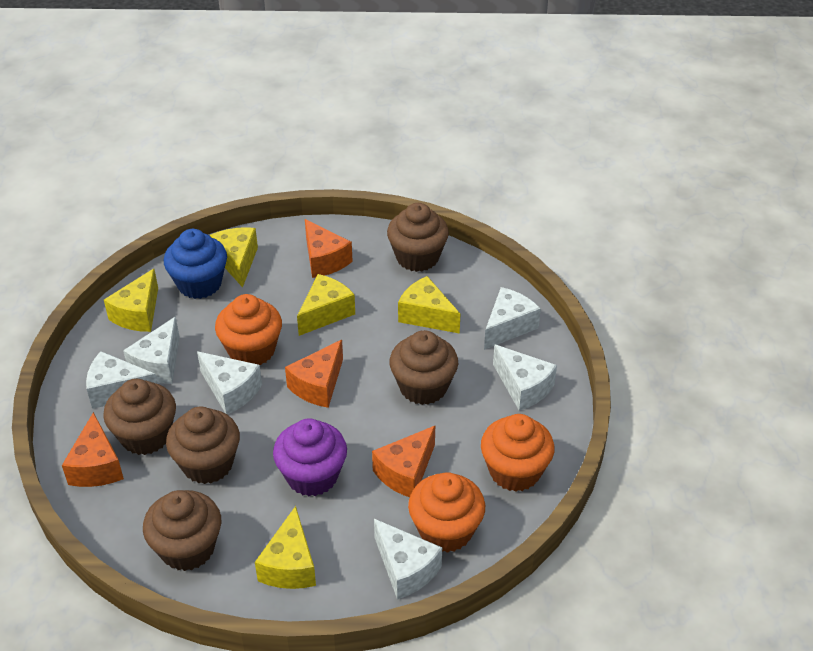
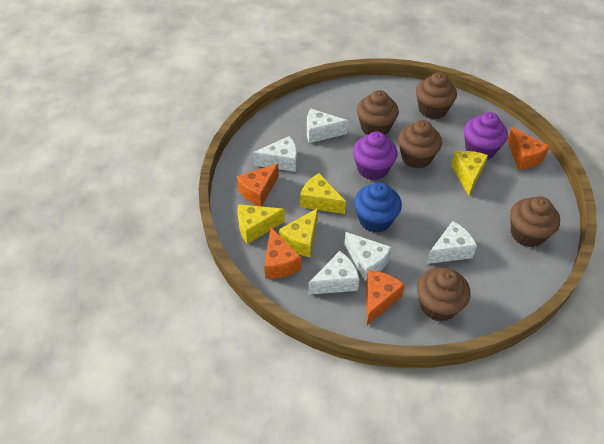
orange cupcake: 3 -> 0
purple cupcake: 1 -> 2
white cheese: 6 -> 5
yellow cheese: 5 -> 4

